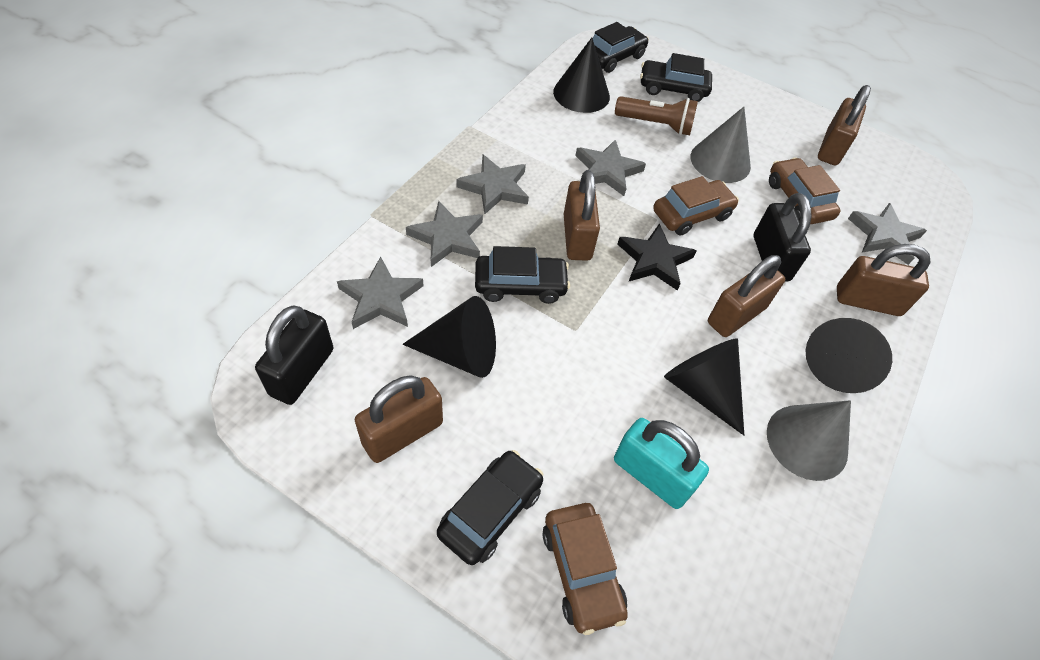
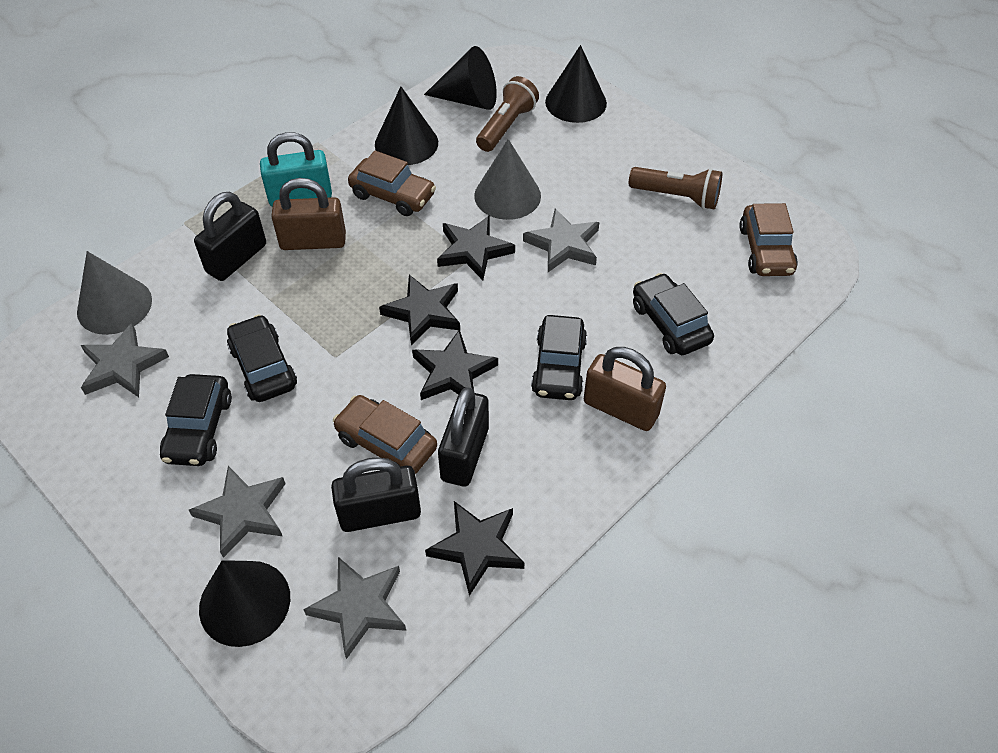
black padlock: 2 -> 3
black star: 1 -> 4
brown flashlight: 1 -> 2
brown padlock: 5 -> 2
grey star: 5 -> 4

